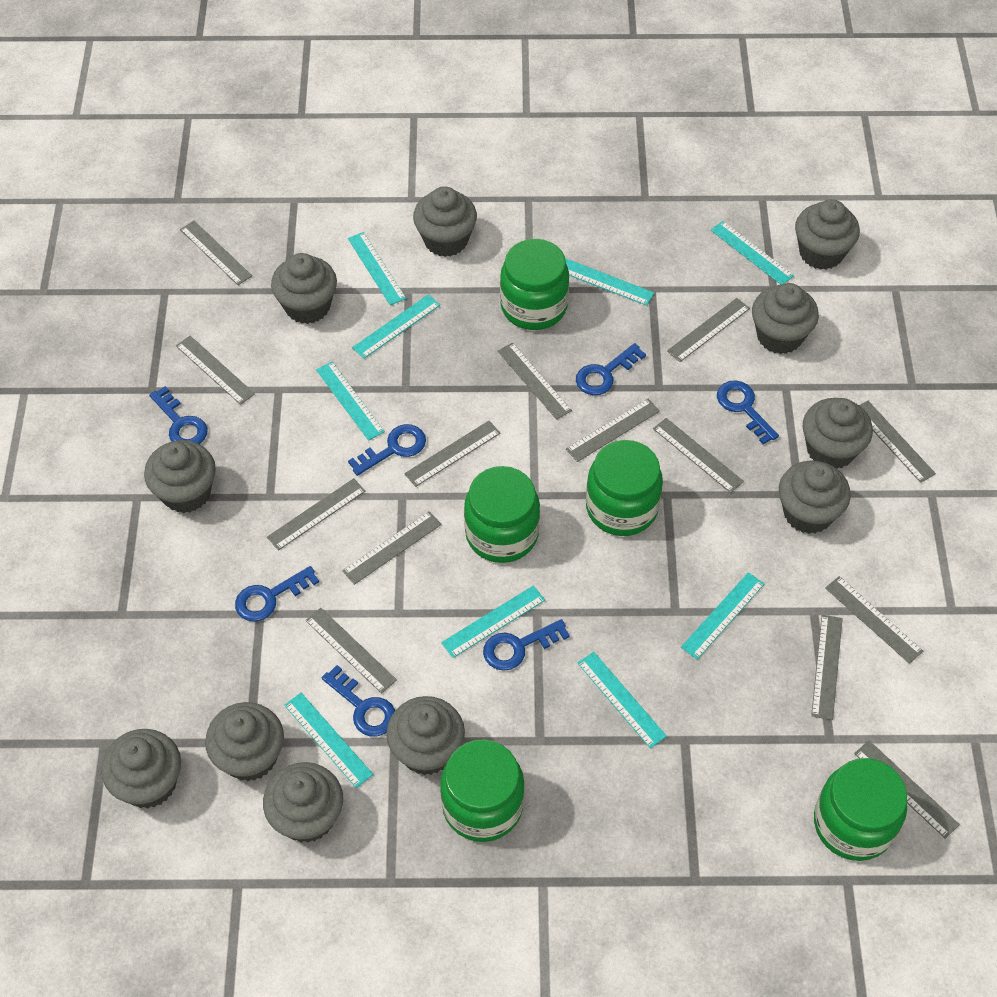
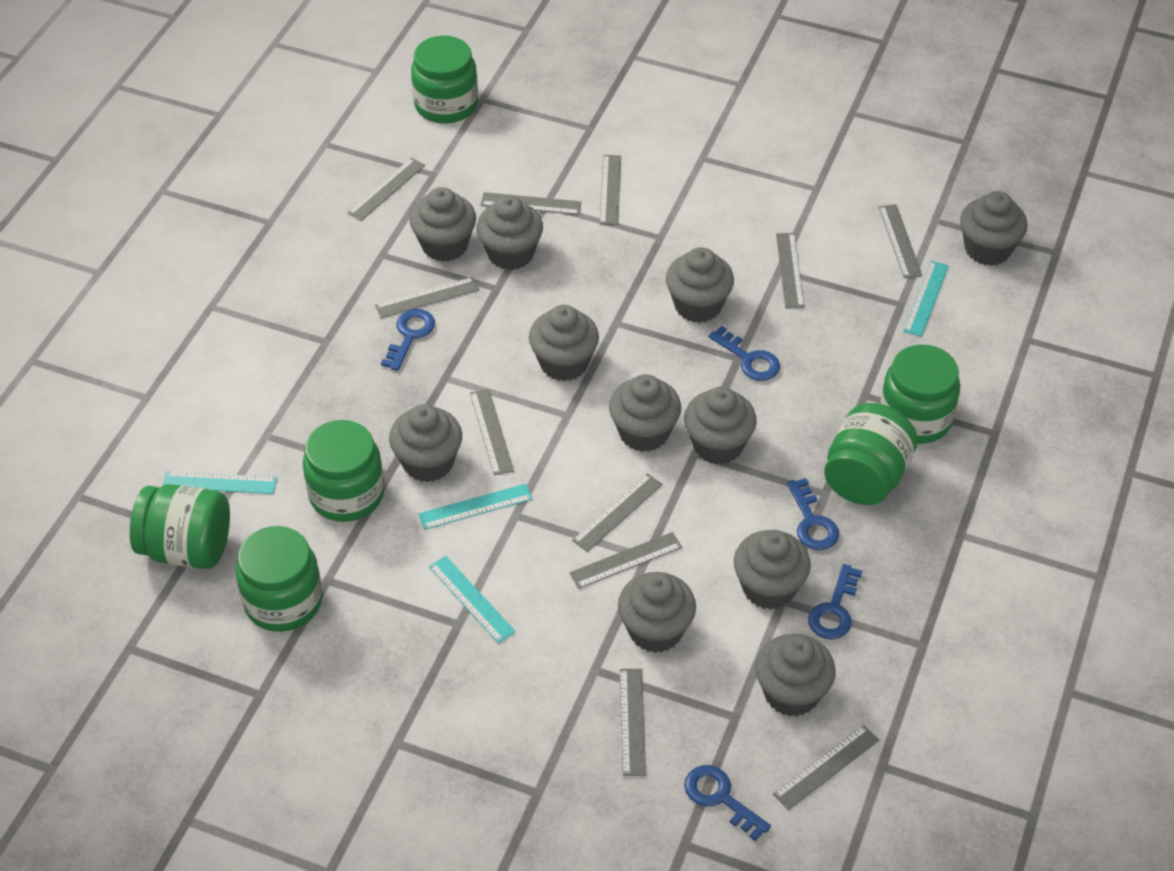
blue key: 7 -> 5
green jar: 5 -> 6
grey ruler: 14 -> 11
turquoise ruler: 9 -> 4

